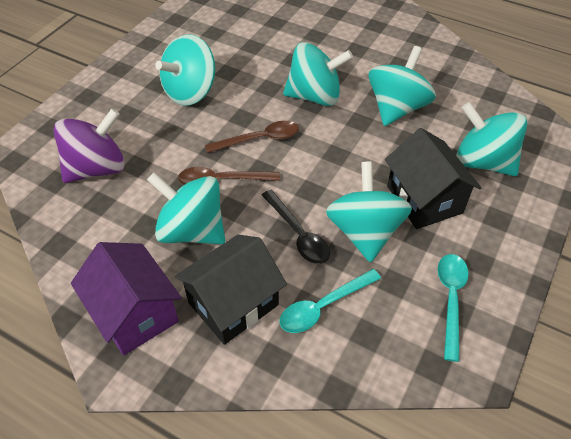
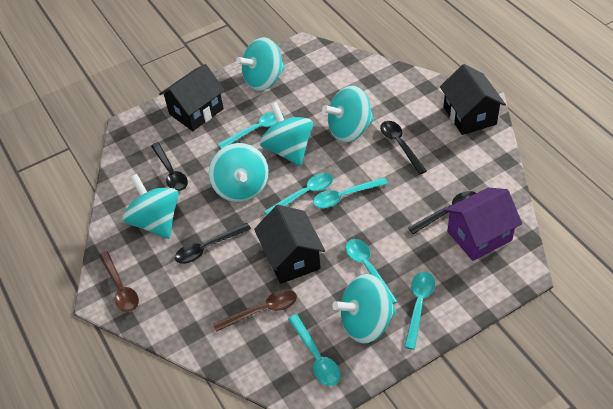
black house: 2 -> 3
black spoon: 1 -> 4
purple spinning top: 1 -> 0
turquoise spoon: 2 -> 6

